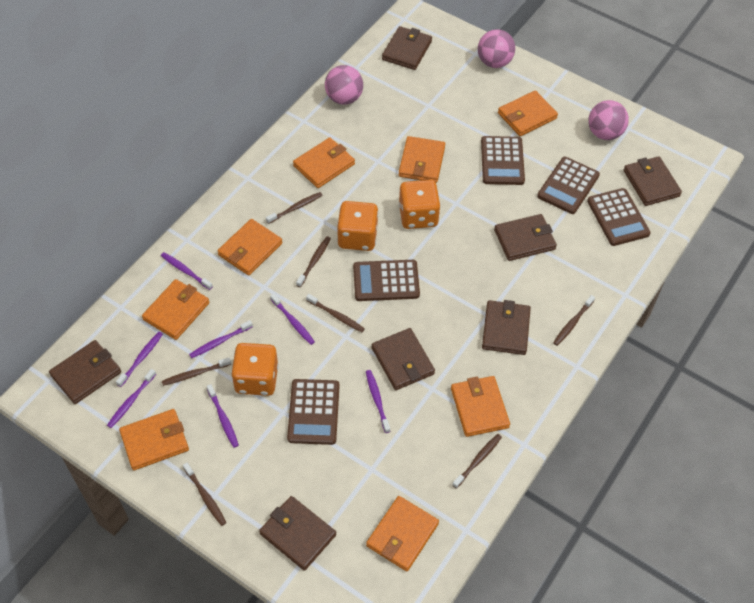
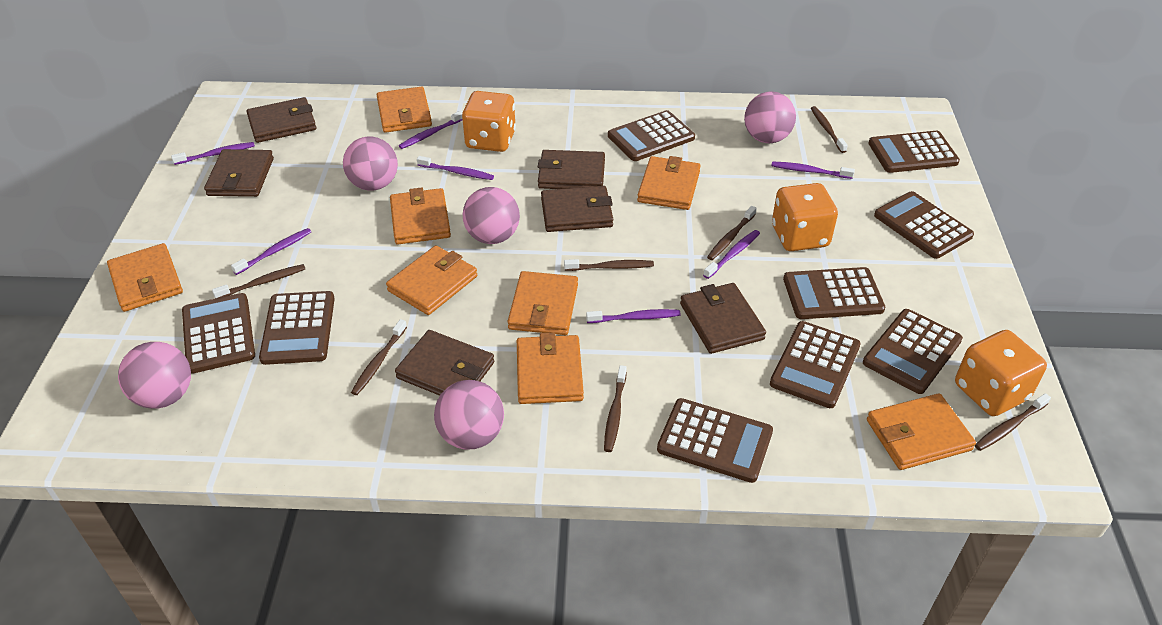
brown calculator: 5 -> 9
brown wallet: 7 -> 6
pink ball: 3 -> 5

